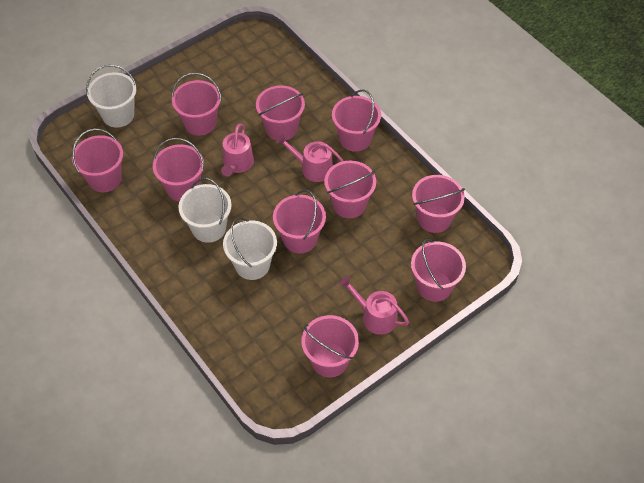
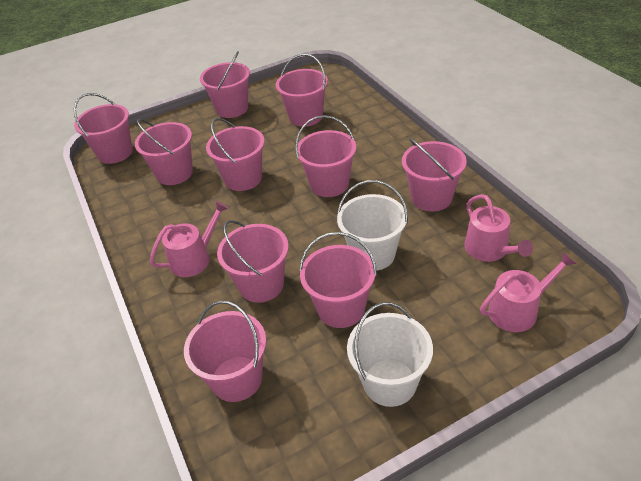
white bucket: 3 -> 2

